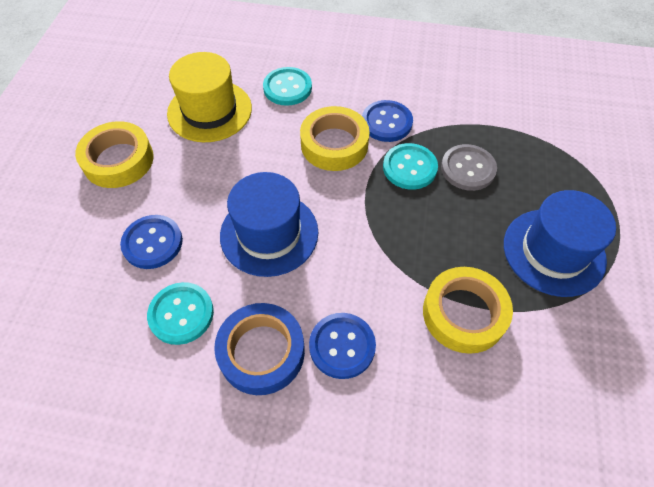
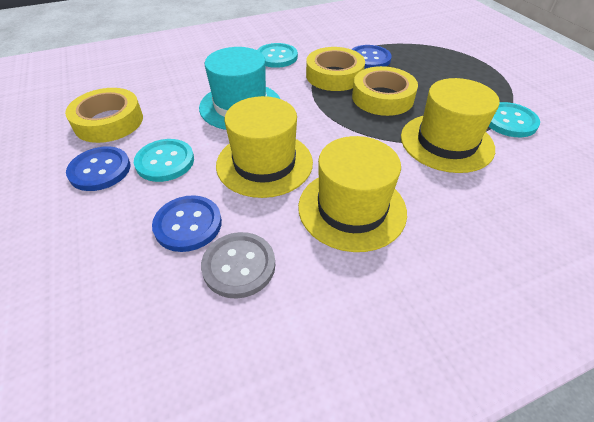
blue hat: 2 -> 0
blue tape: 1 -> 0
turquoise hat: 0 -> 1
yellow hat: 1 -> 3

